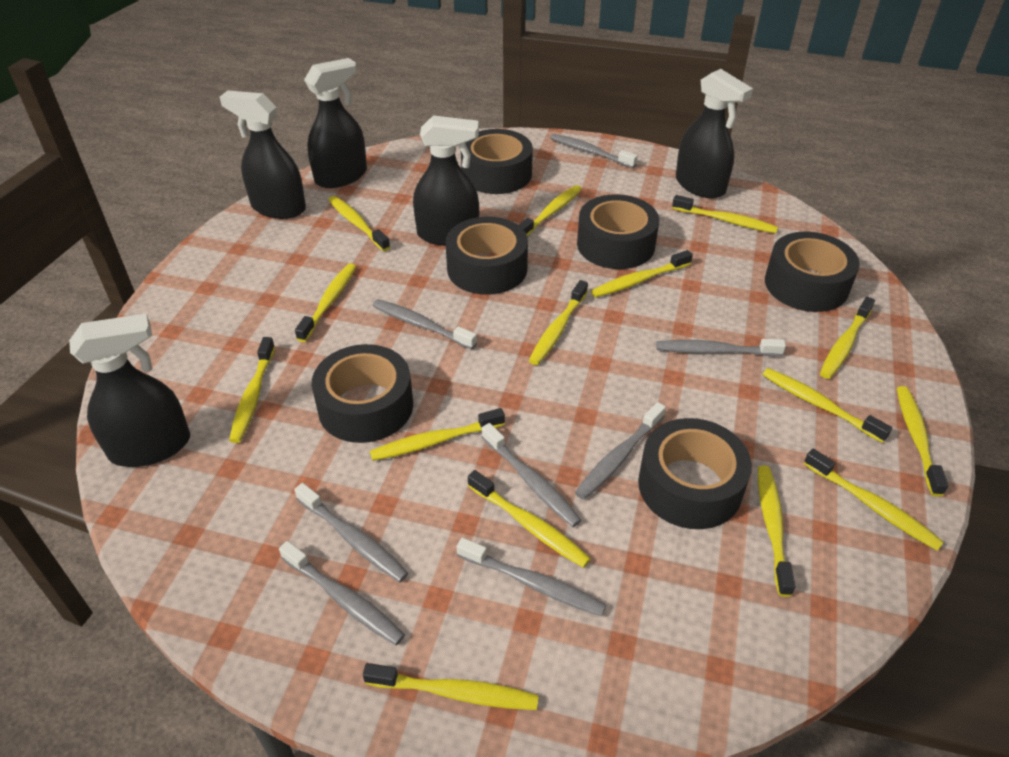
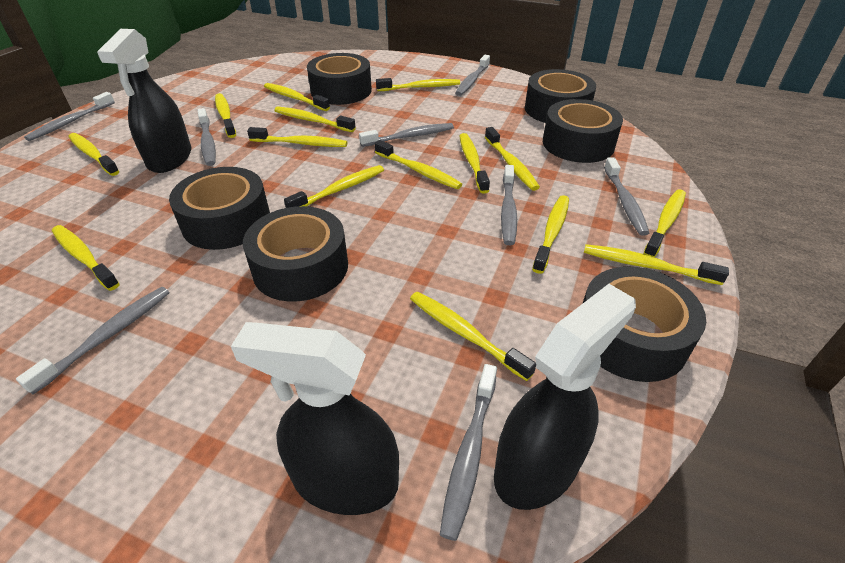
black spray bottle: 5 -> 3

